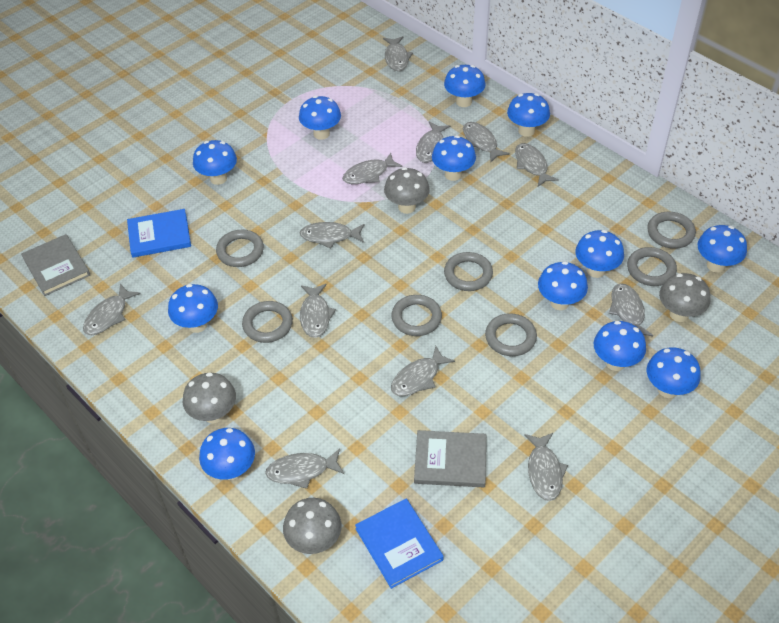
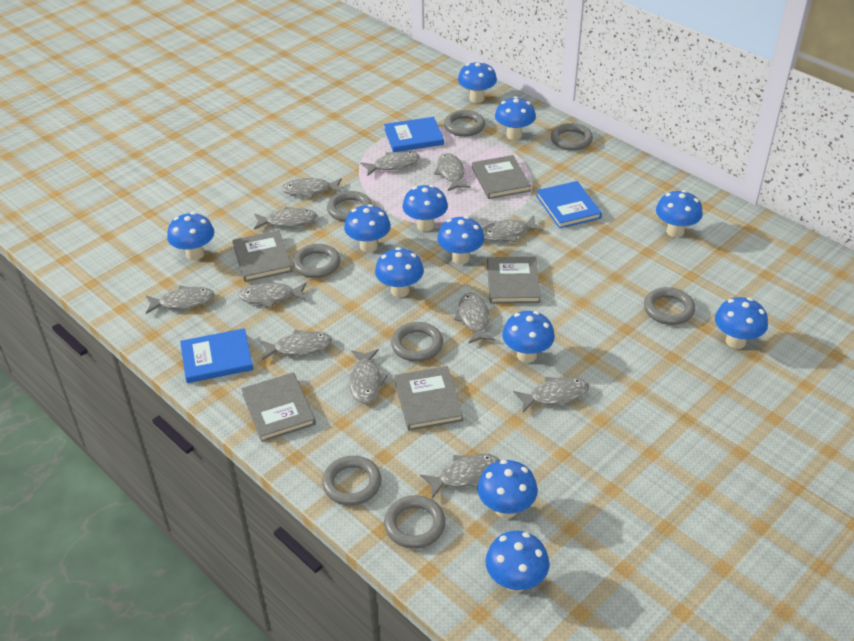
blue book: 2 -> 3
grey book: 2 -> 5
grey mushroom: 4 -> 0
grey ring: 7 -> 8

